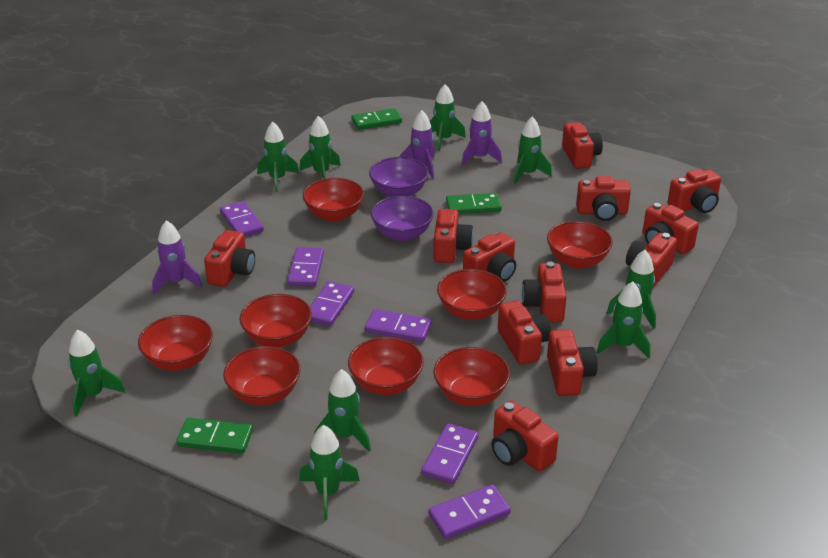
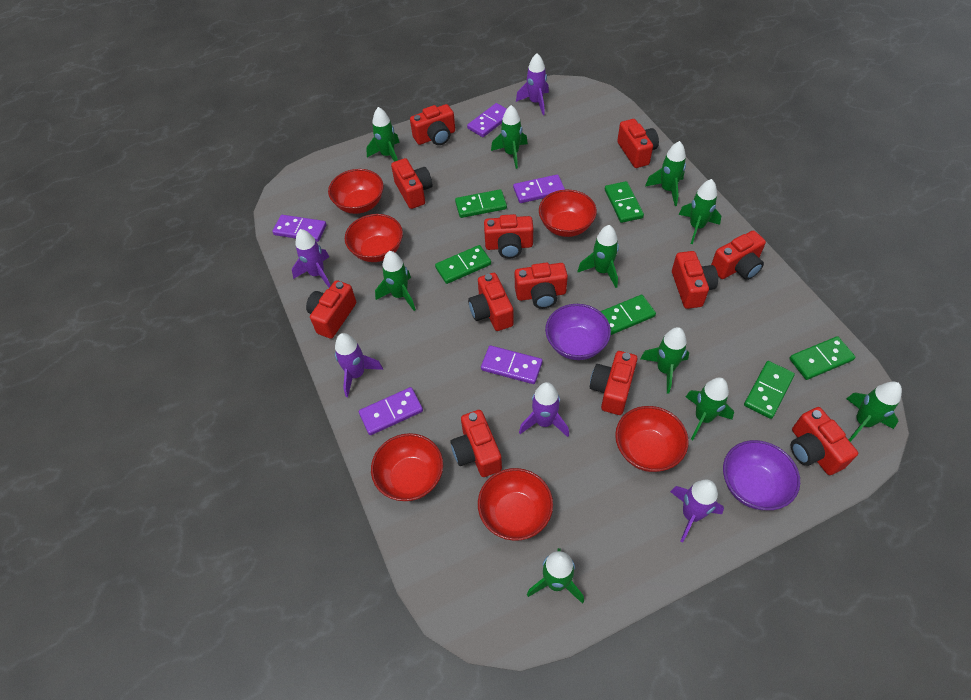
green domino: 3 -> 6
green rocket: 9 -> 10
purple domino: 6 -> 5
purple rocket: 3 -> 5
red bowl: 8 -> 6

